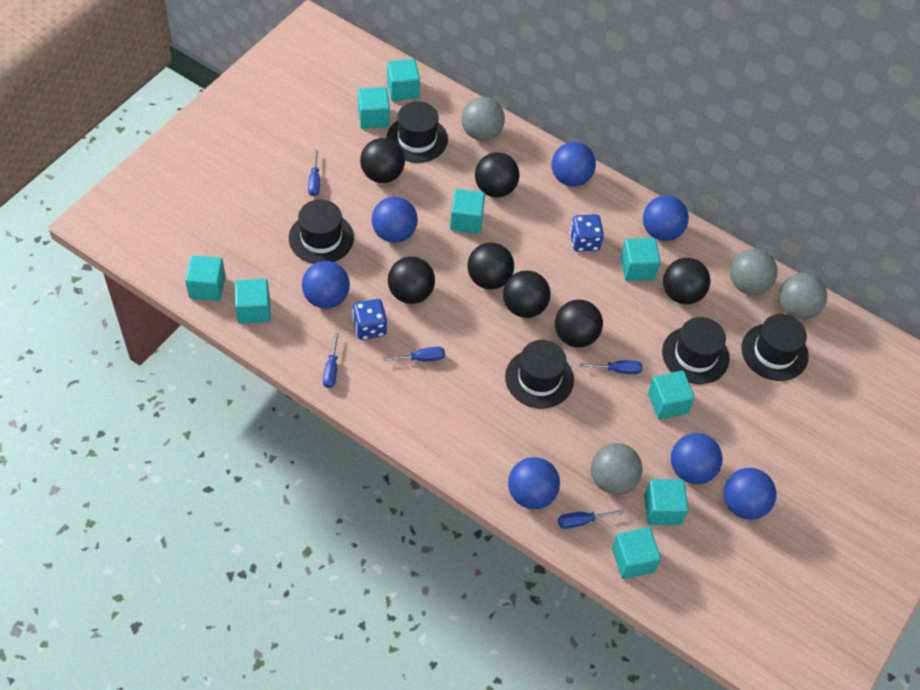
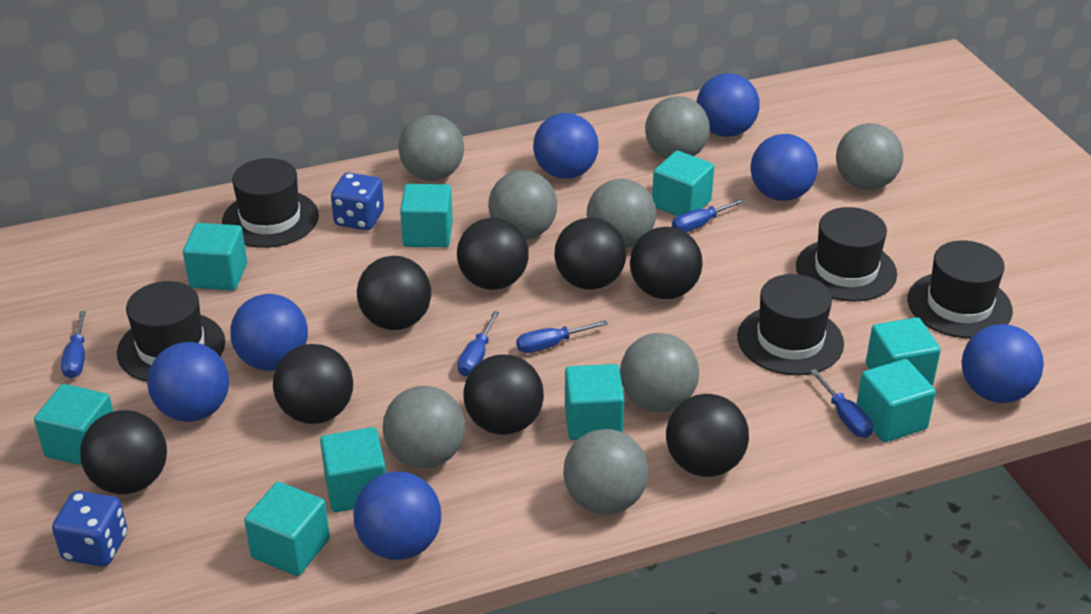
black ball: 7 -> 8
grey ball: 4 -> 8

